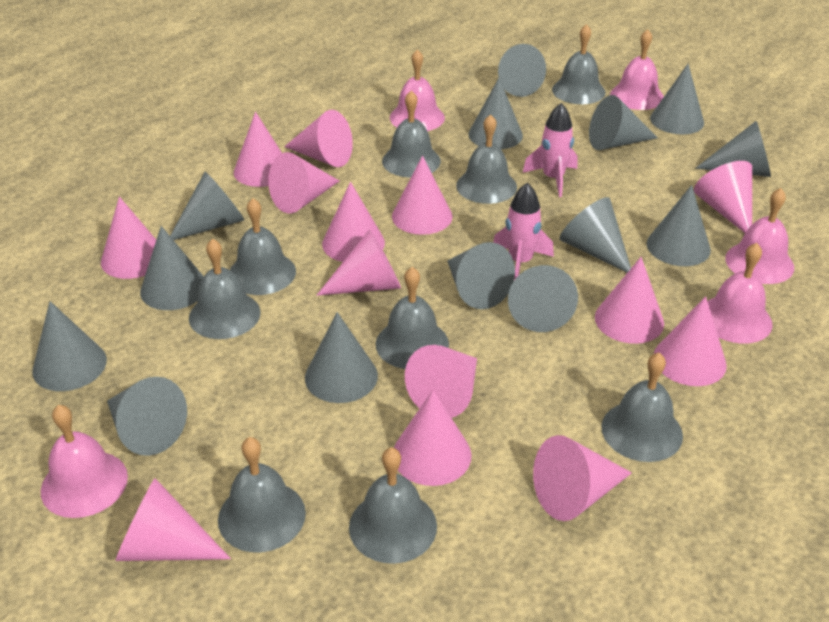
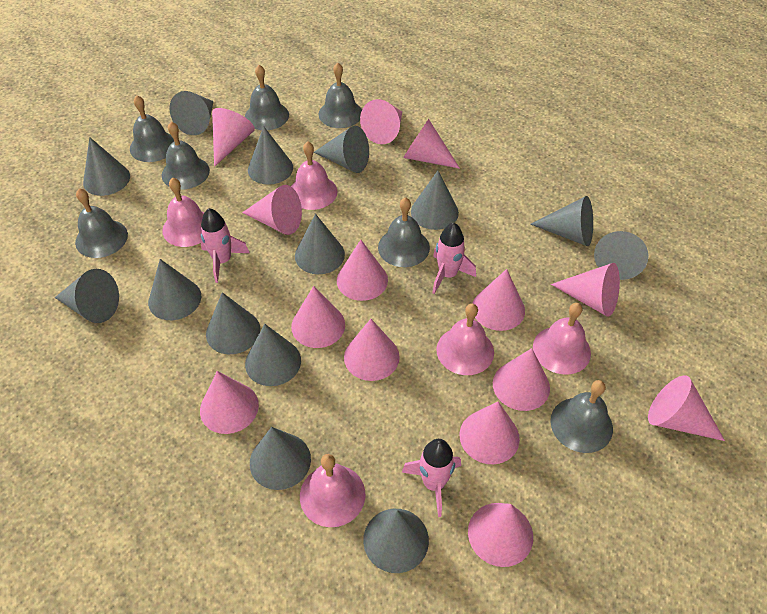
grey bell: 9 -> 7
pink rocket: 2 -> 3

